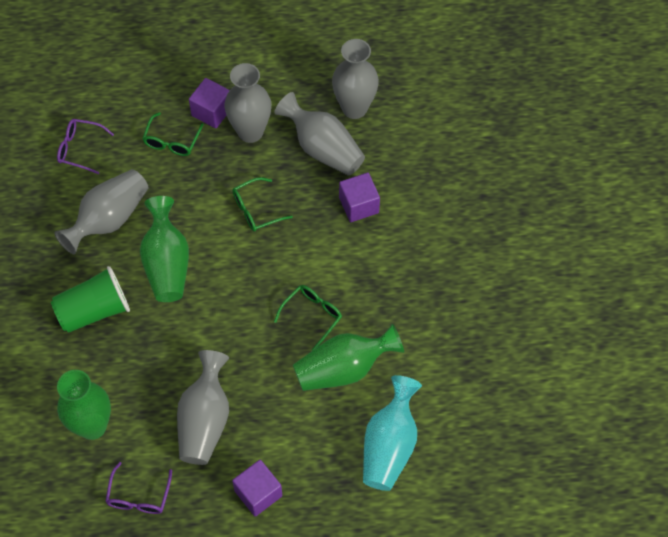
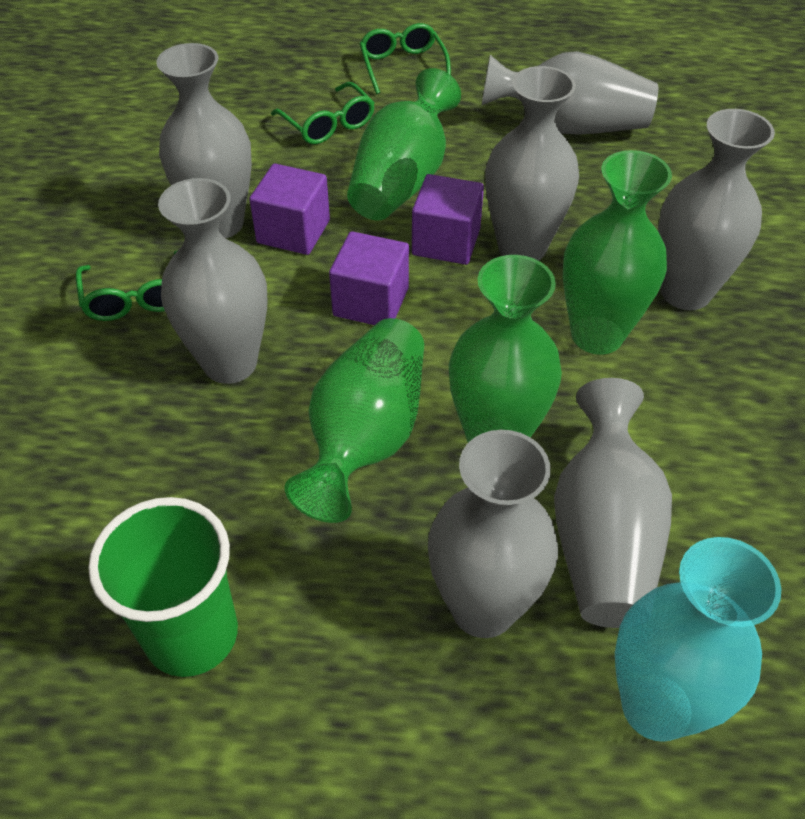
green vase: 3 -> 4
grey vase: 5 -> 7
purple glasses: 2 -> 0

